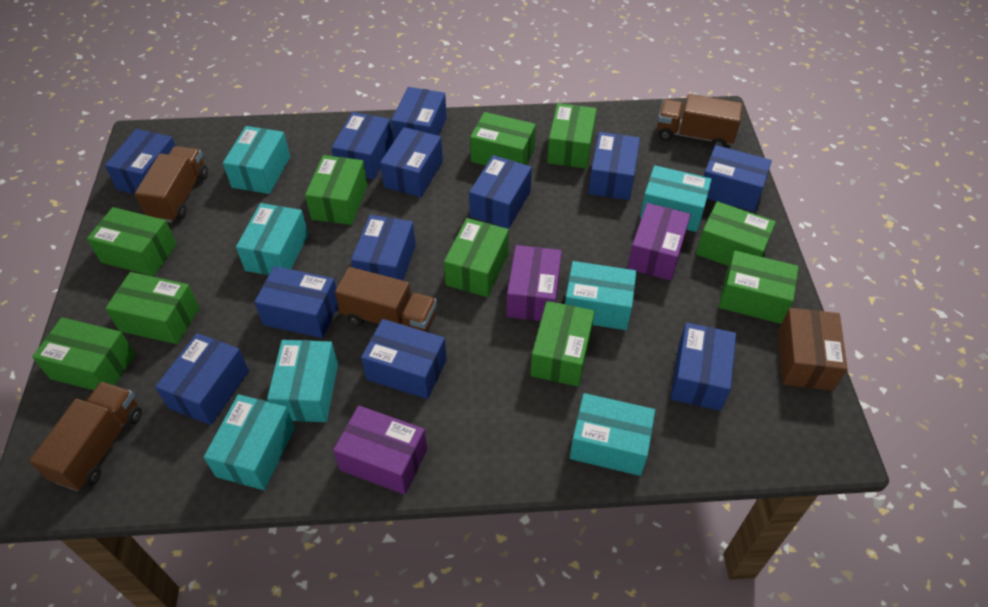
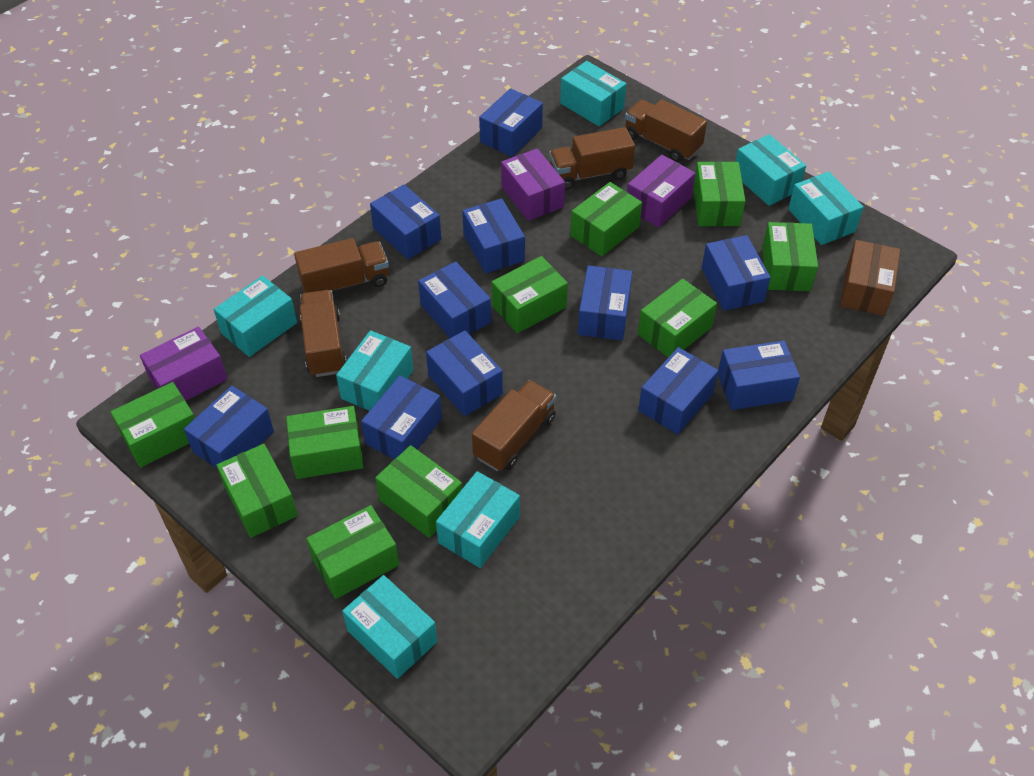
blue box: 12 -> 11
brown truck: 4 -> 5

